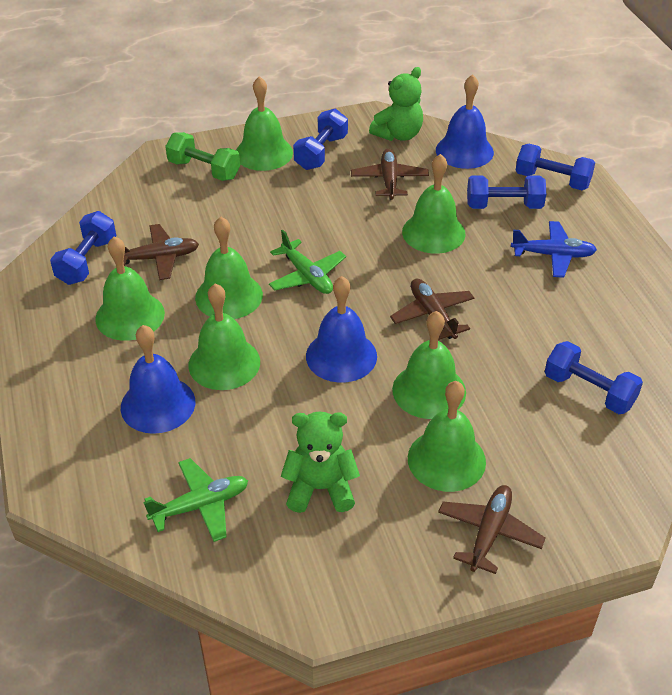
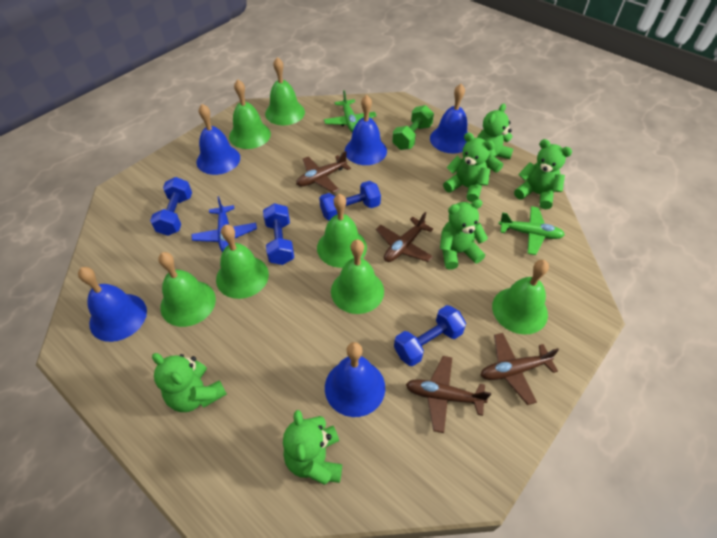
blue bell: 3 -> 5
blue dumbbell: 5 -> 4
green teddy bear: 2 -> 6

